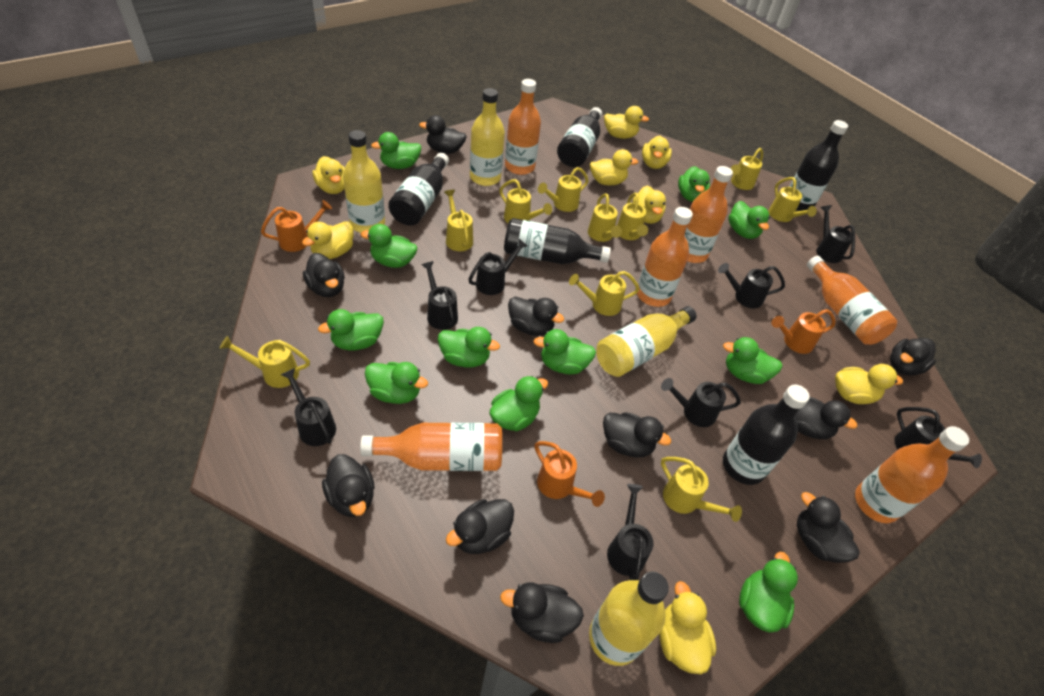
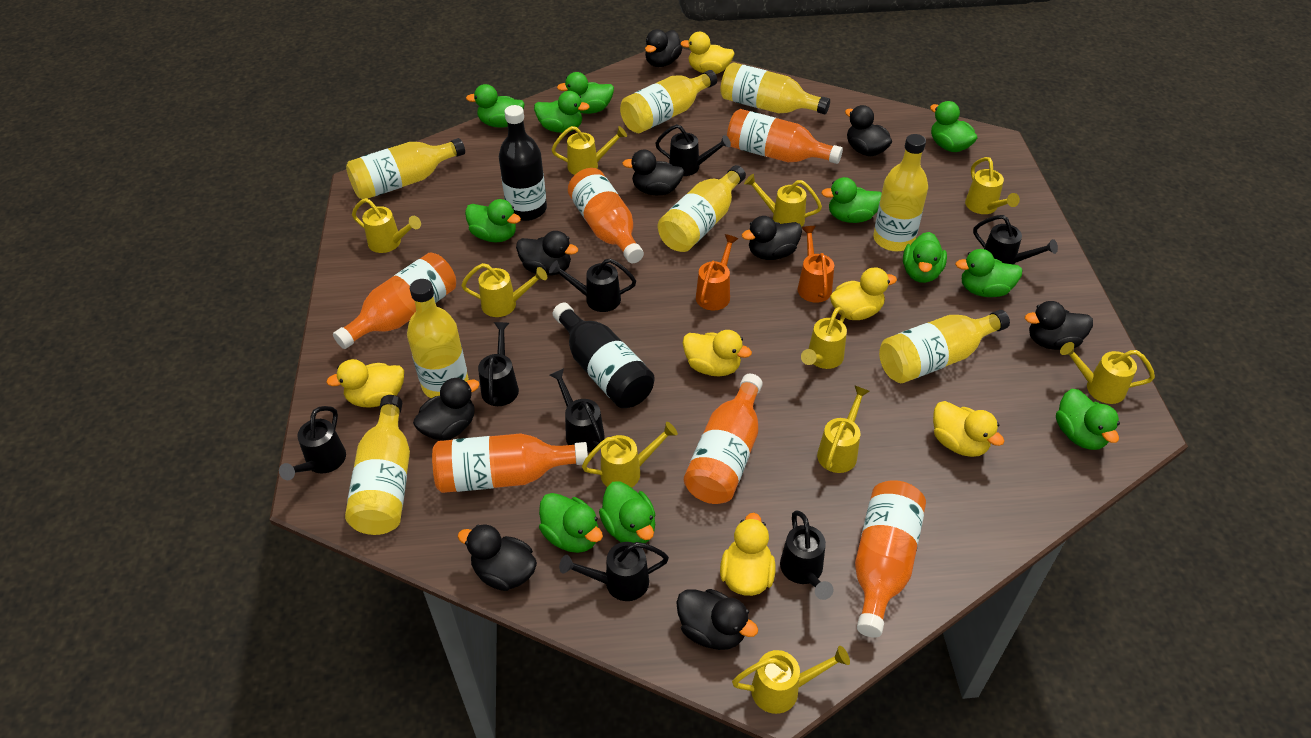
black bottle: 5 -> 2
black duck: 10 -> 9
orange watering can: 3 -> 2
yellow bottle: 4 -> 8
yellow duck: 8 -> 6

